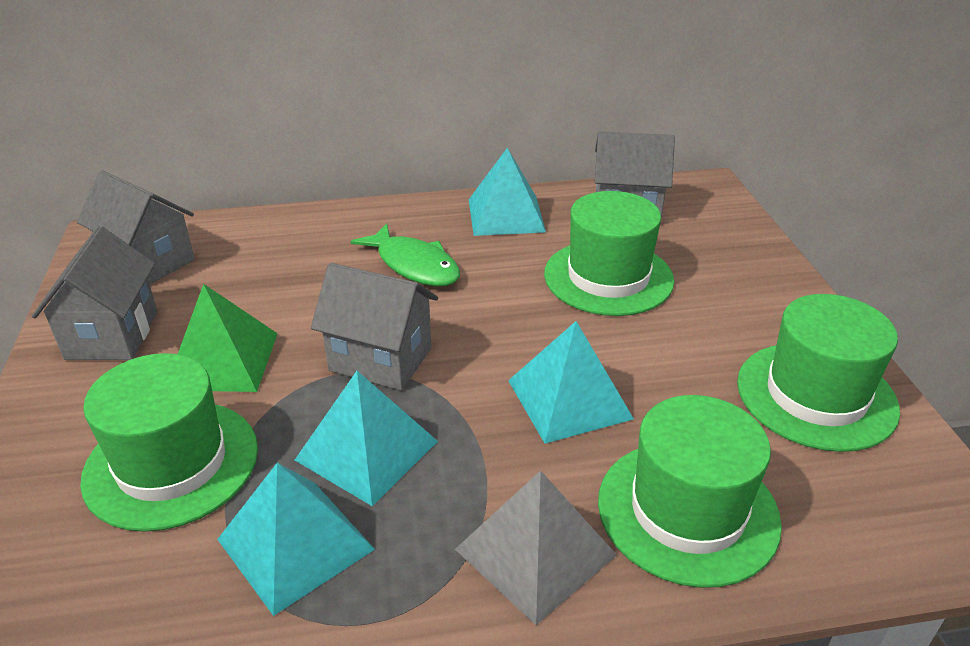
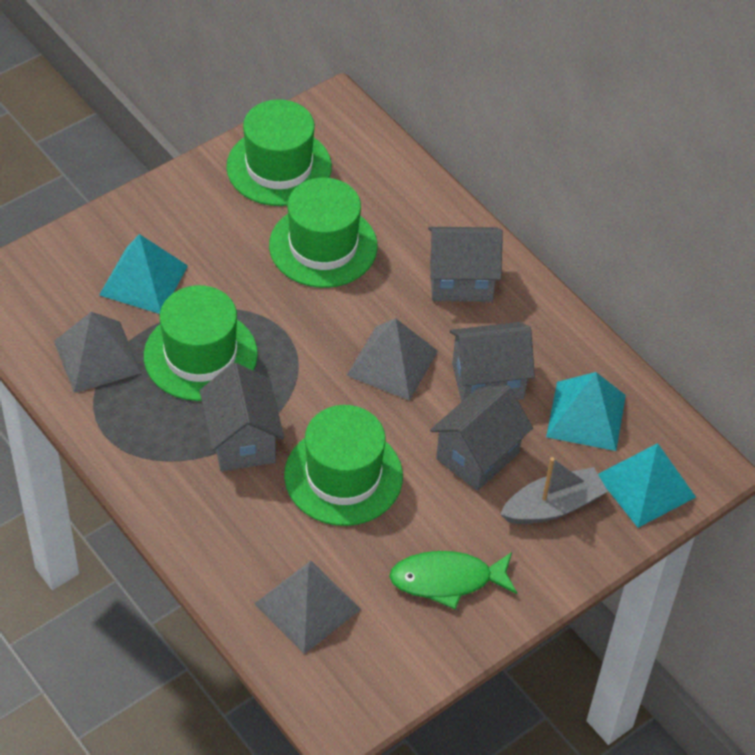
green pyramid: 1 -> 0
grey boat: 0 -> 1
grey pyramid: 1 -> 3
turquoise pyramid: 4 -> 3

